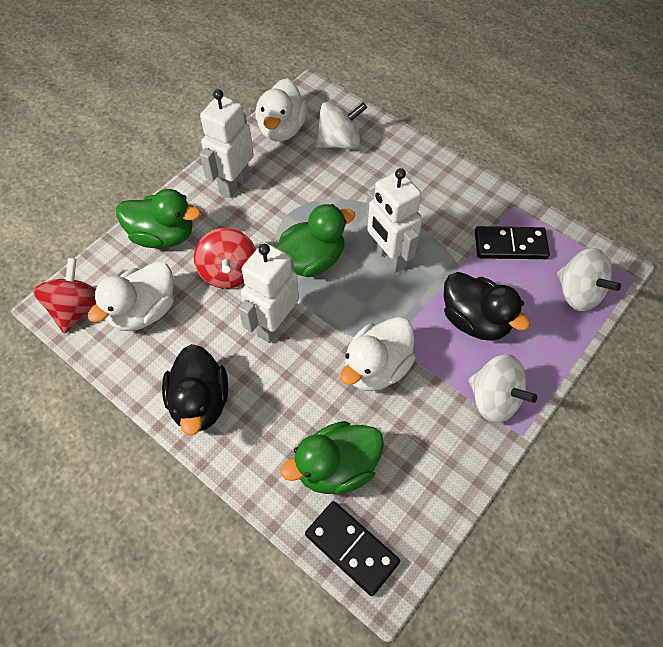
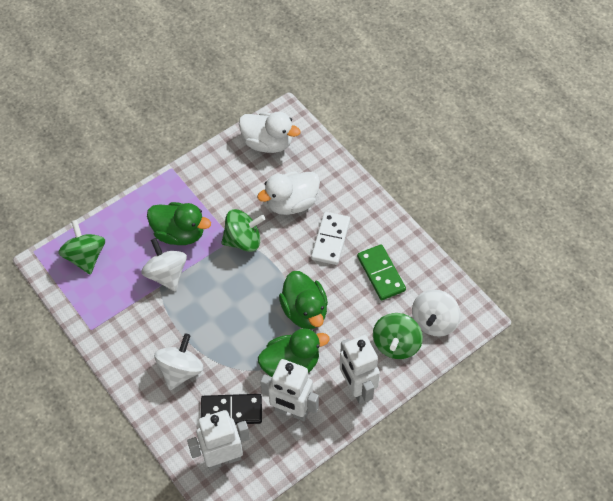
black domino: 2 -> 1
black duck: 2 -> 0
green domino: 0 -> 1
green spinning top: 0 -> 3
red spinning top: 2 -> 0
white domino: 0 -> 1
white duck: 3 -> 2

